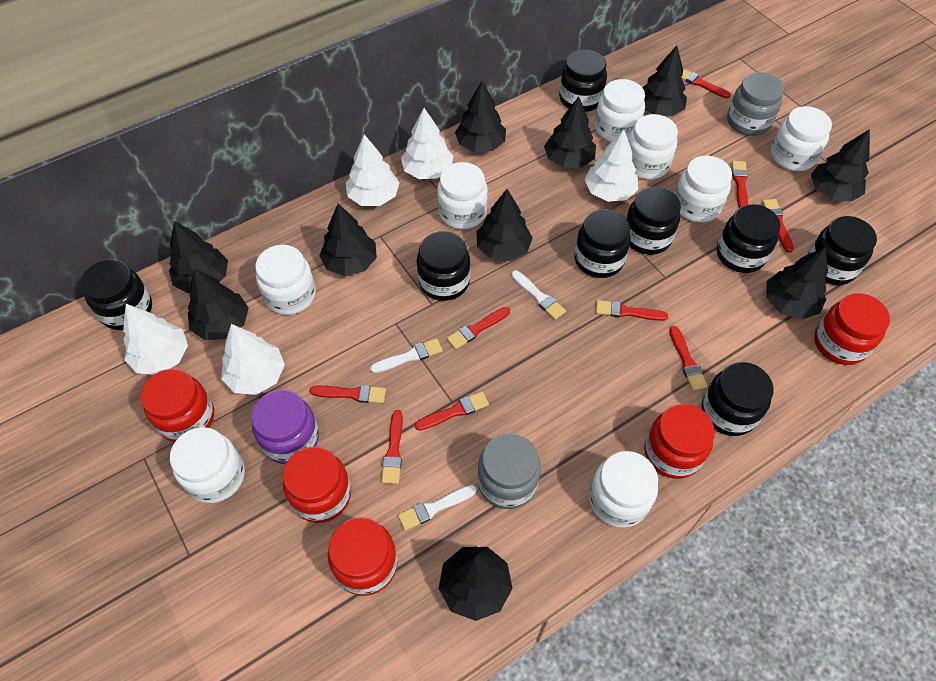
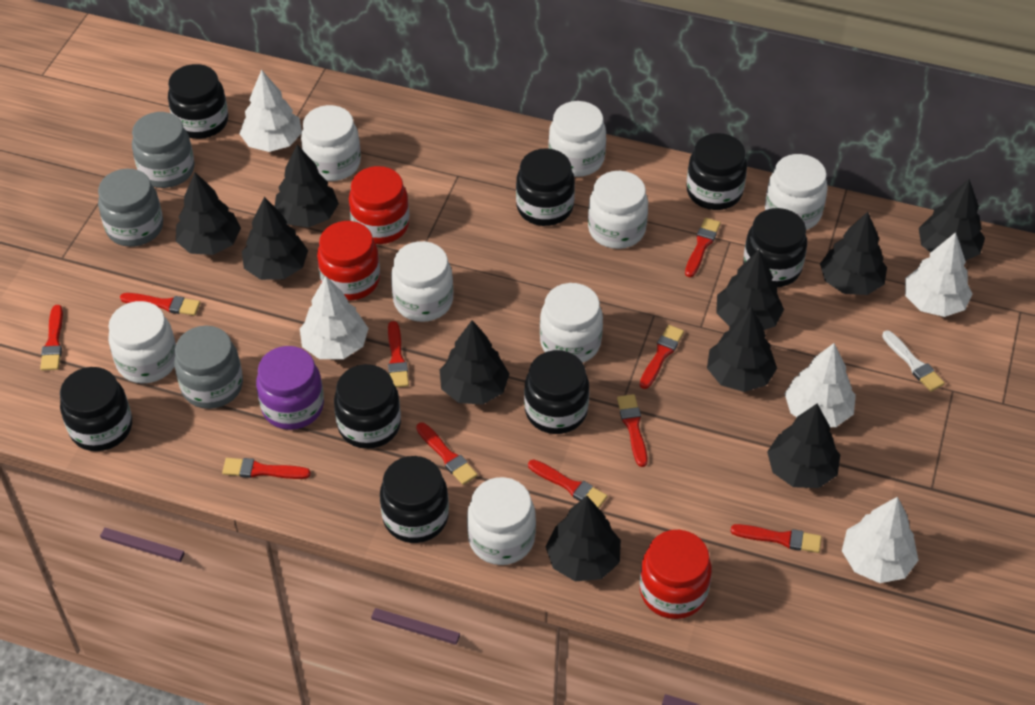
grey jar: 2 -> 3
red brush: 9 -> 10
red jar: 5 -> 3
white brush: 3 -> 1

